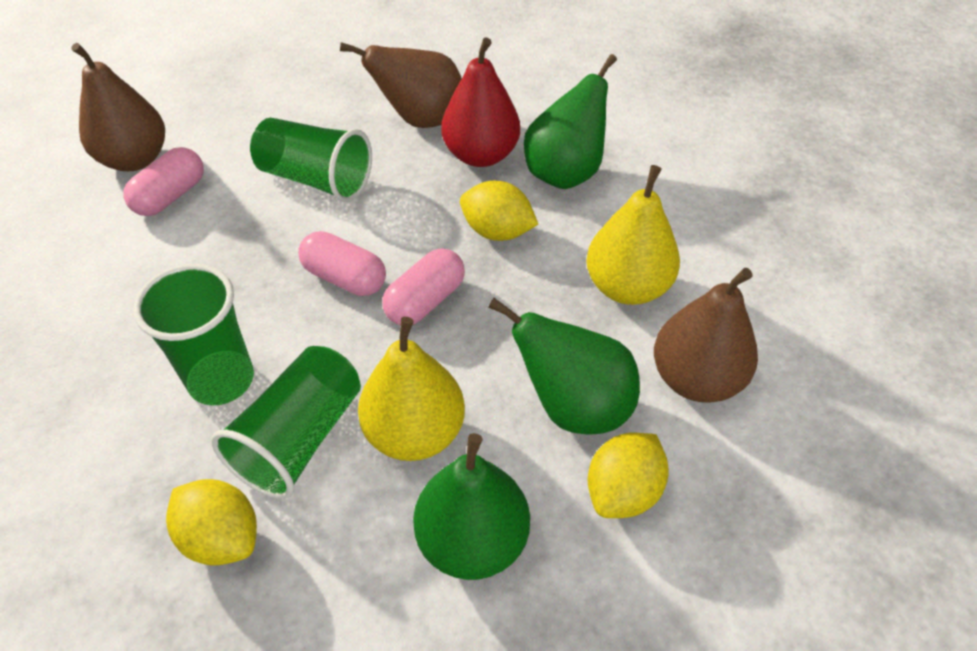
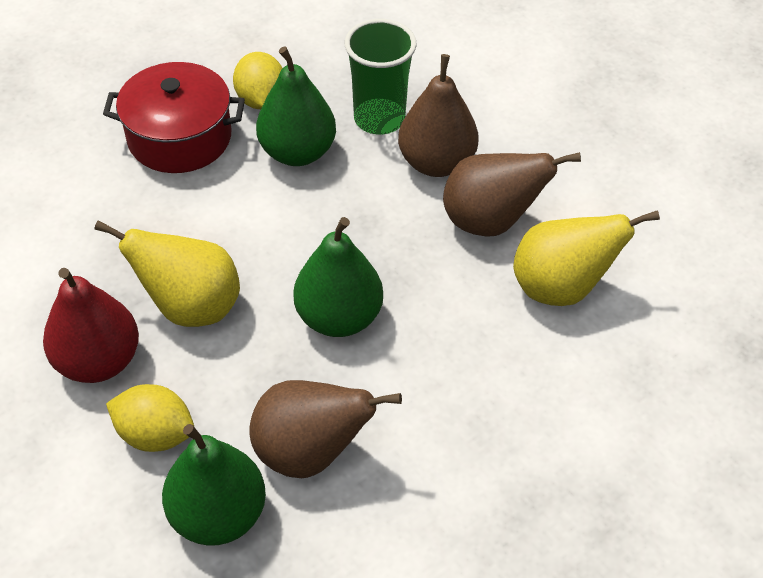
green cup: 3 -> 1
pink capsule: 3 -> 0
red pot: 0 -> 1
yellow lemon: 3 -> 2

